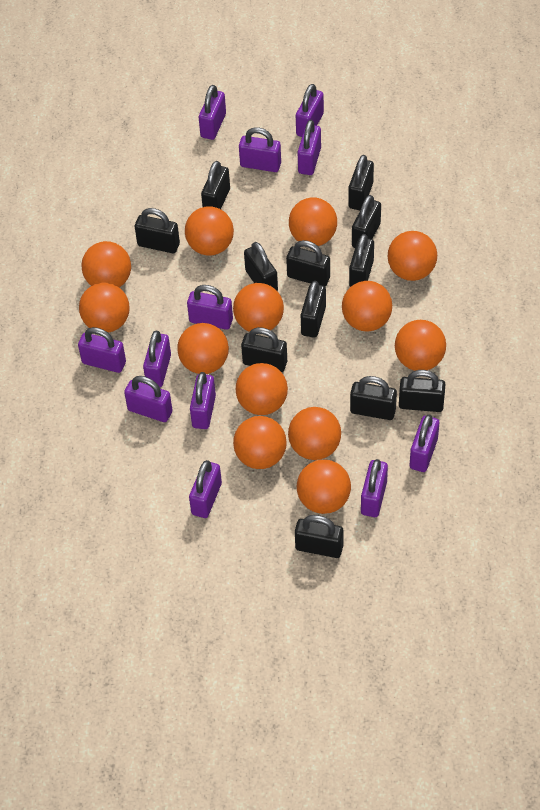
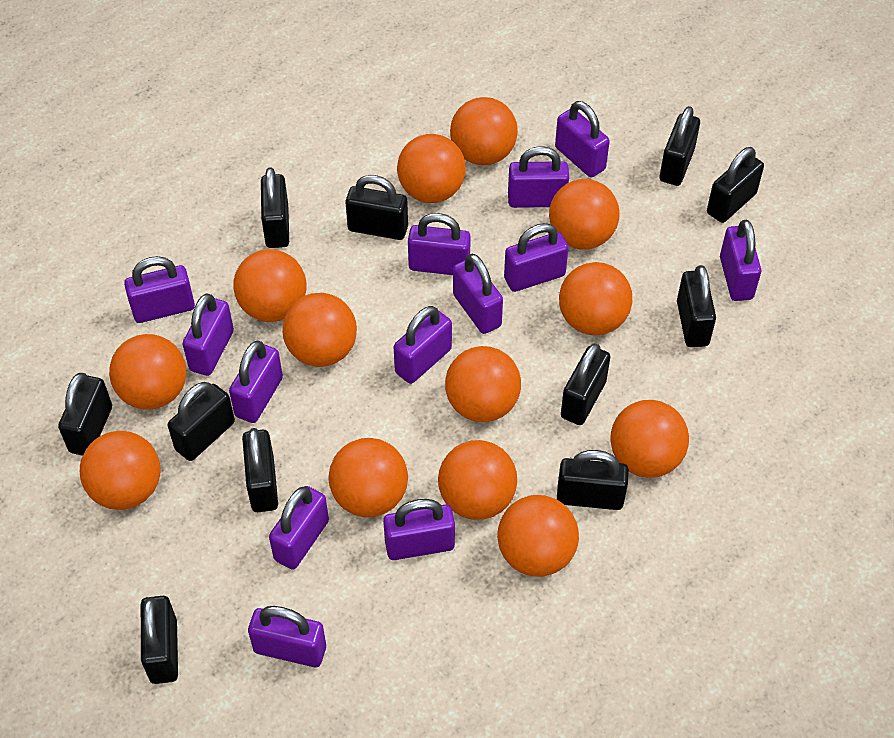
black padlock: 12 -> 11
purple padlock: 12 -> 13

